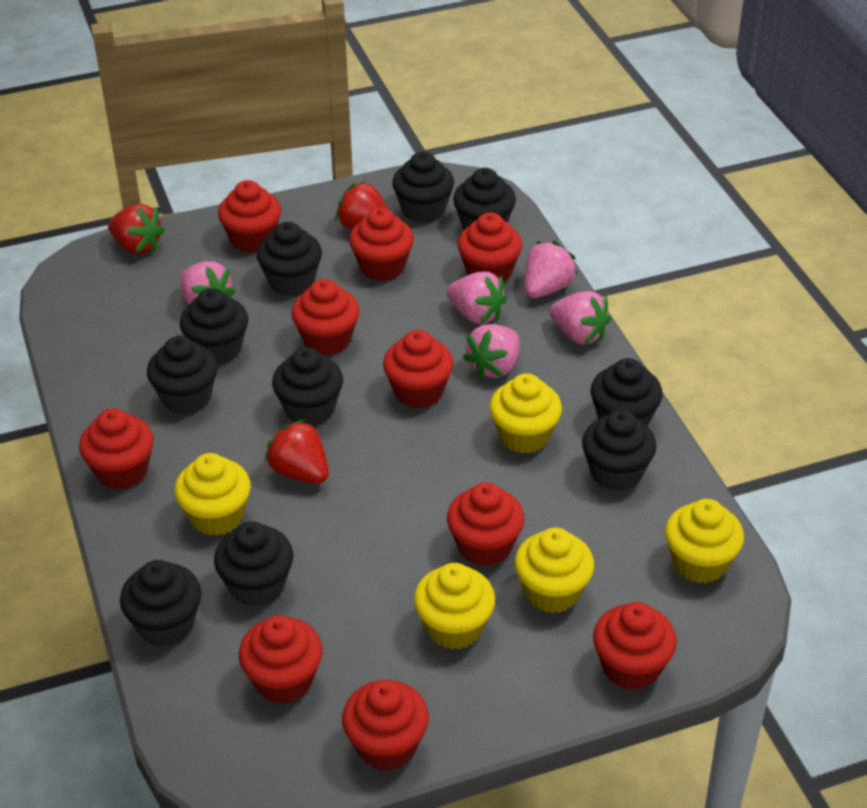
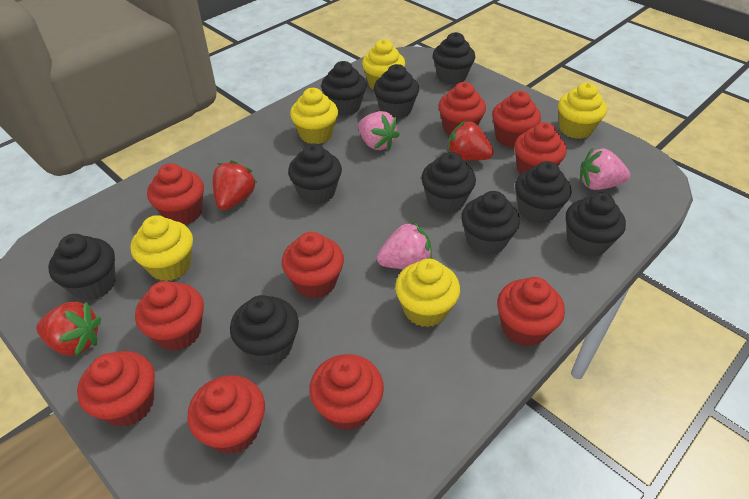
pink strawberry: 5 -> 3

